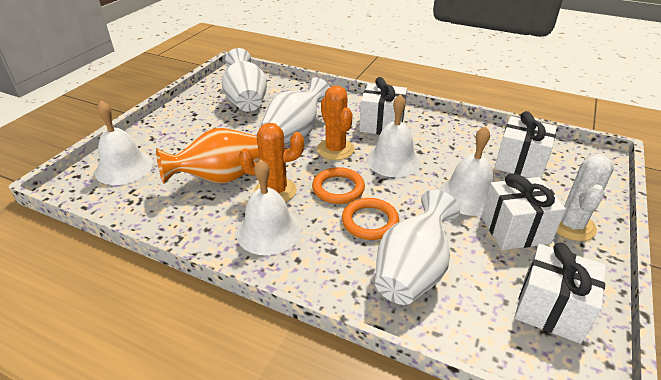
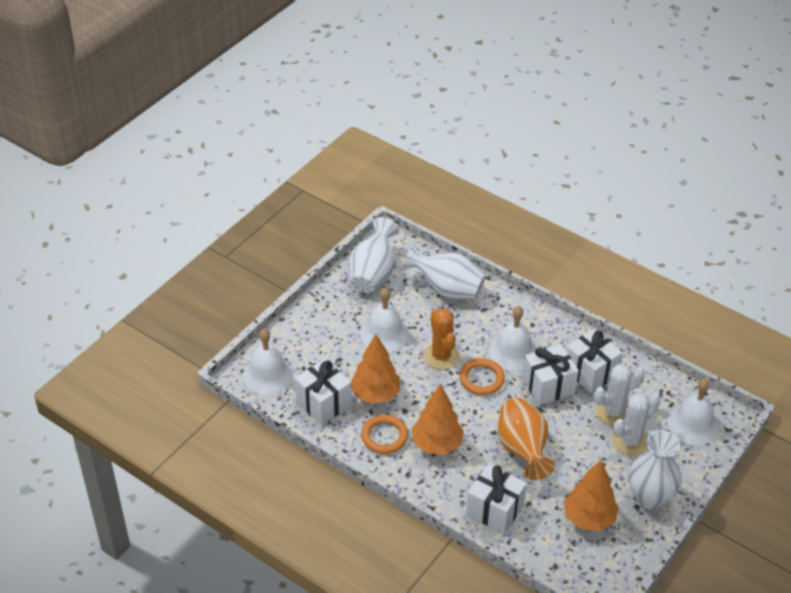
orange cactus: 2 -> 1
orange tree: 0 -> 3
white cactus: 1 -> 2

